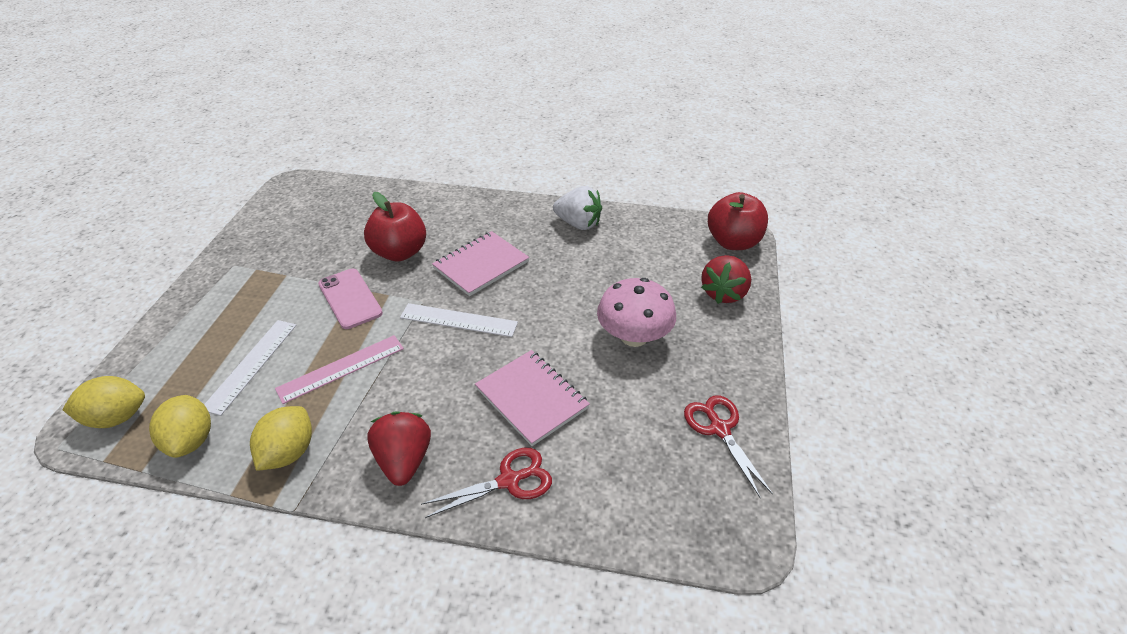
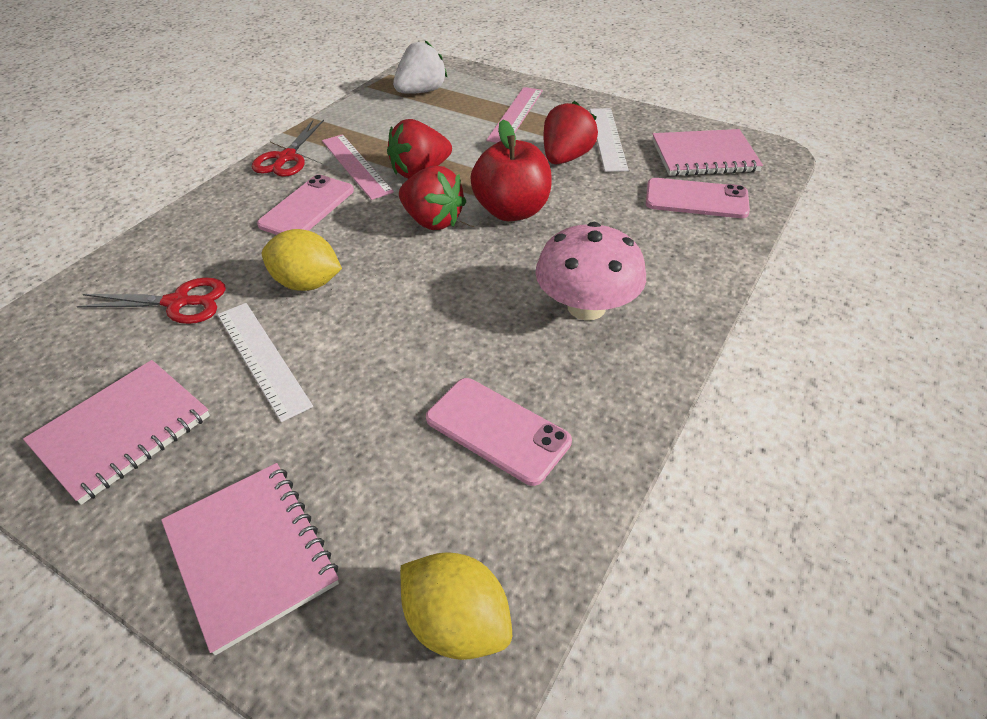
pink notebook: 2 -> 3
pink phone: 1 -> 3
pink ruler: 1 -> 2
red apple: 2 -> 1
red strawberry: 2 -> 3
yellow lemon: 3 -> 2

